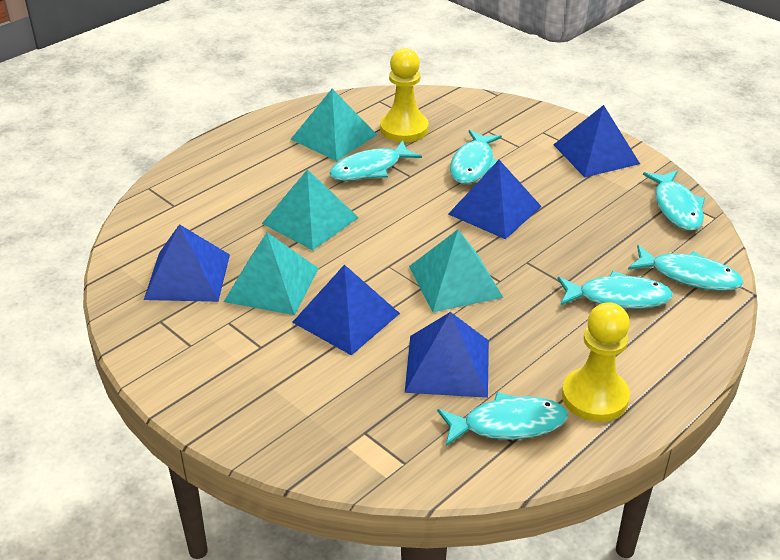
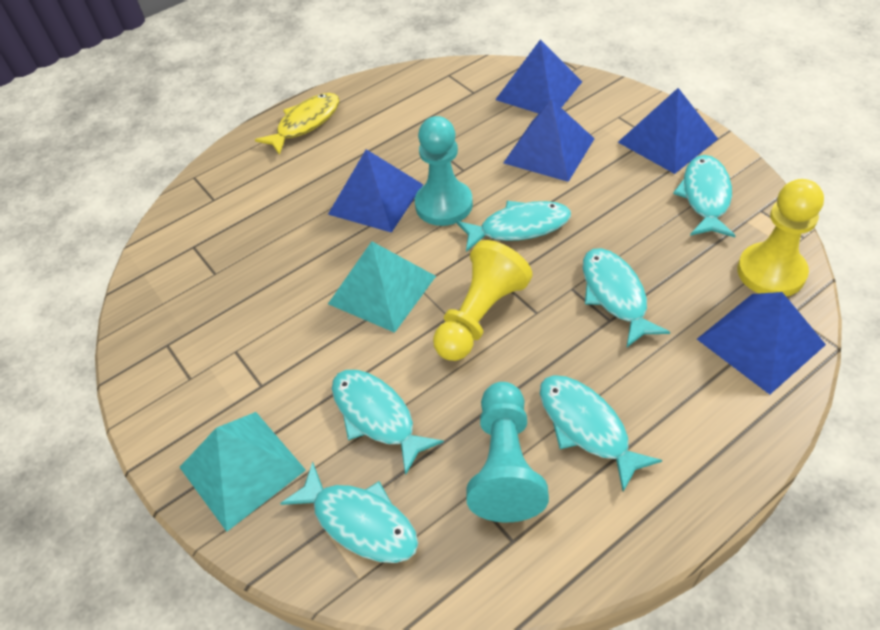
turquoise pawn: 0 -> 2
turquoise pyramid: 4 -> 2
yellow fish: 0 -> 1

